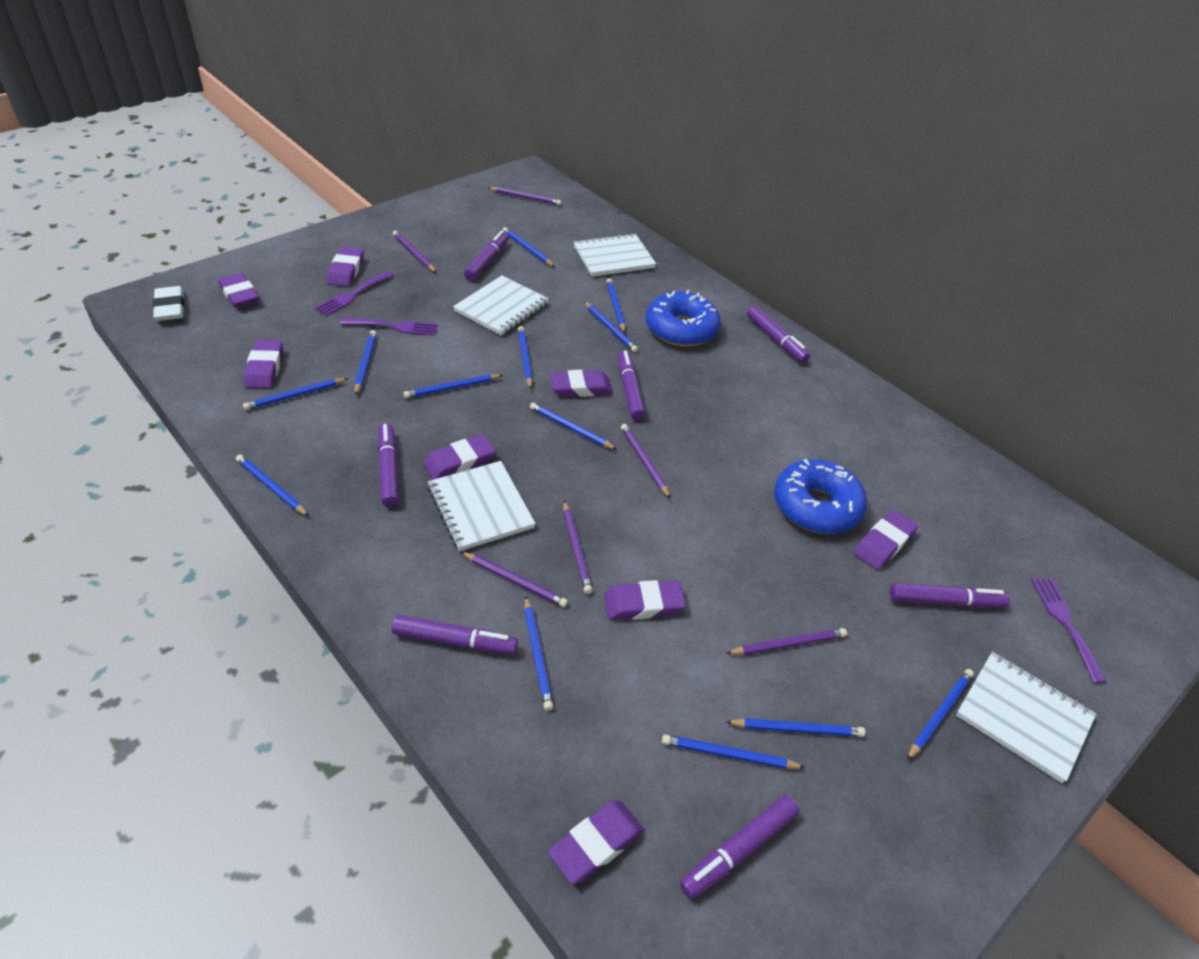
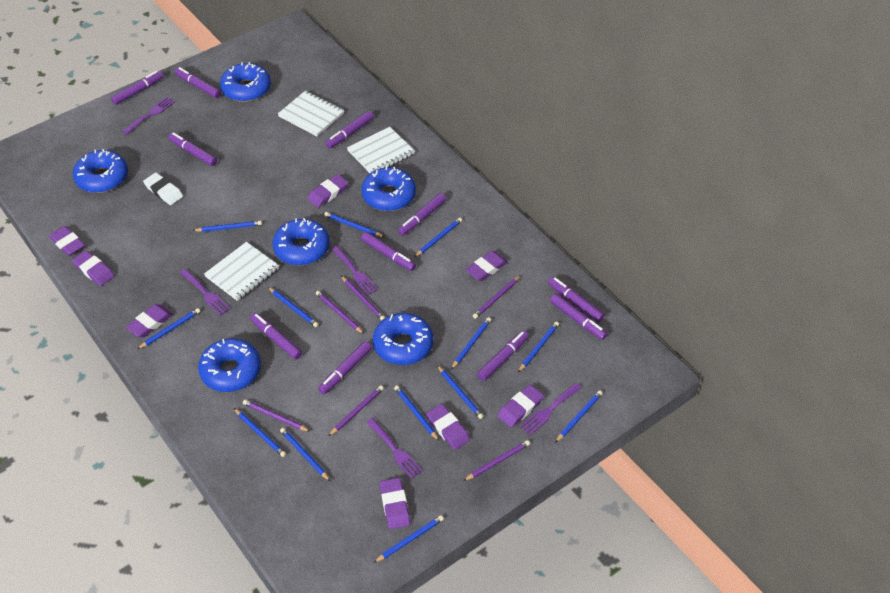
blue donut: 2 -> 6
purple fork: 3 -> 5
purple marker: 7 -> 11
white notebook: 4 -> 3

